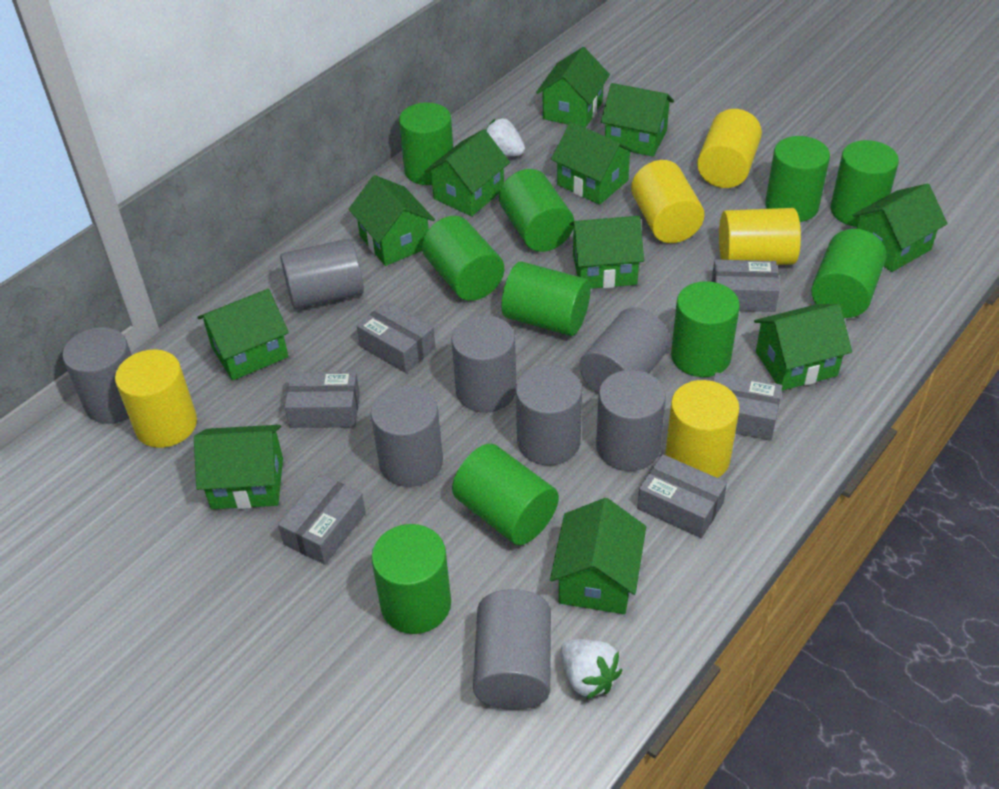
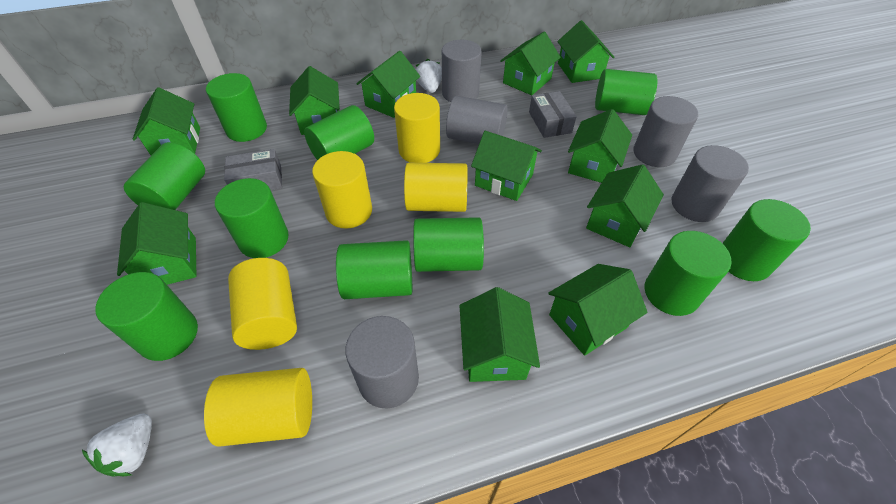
grey box: 6 -> 2
grey cylinder: 8 -> 5

